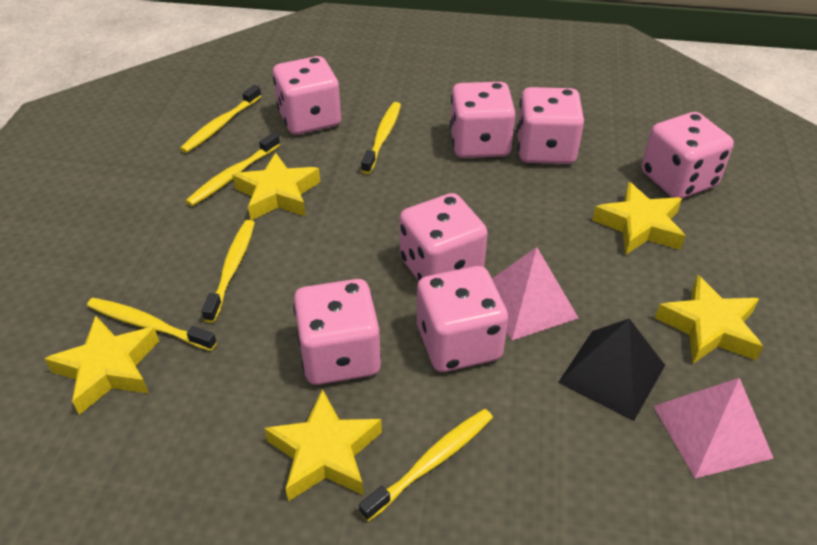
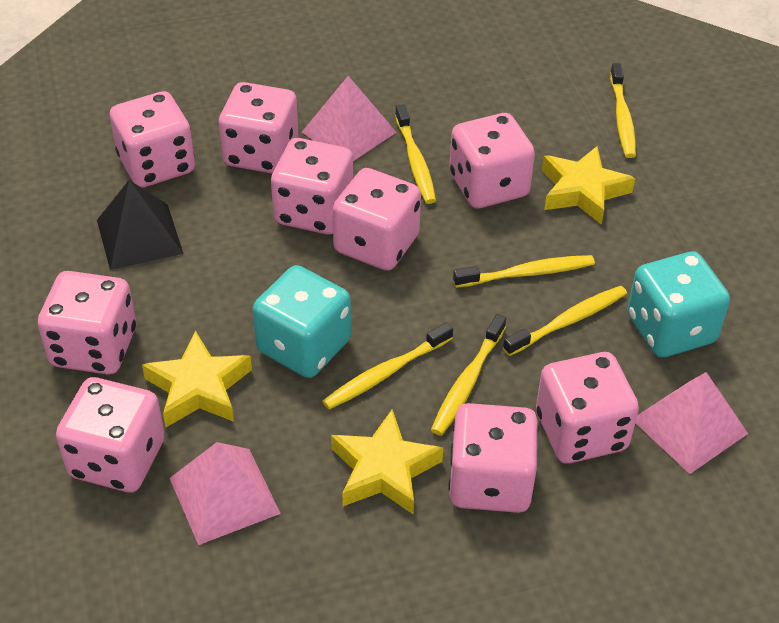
pink dice: 7 -> 9
pink pyramid: 2 -> 3
turquoise dice: 0 -> 2
yellow star: 5 -> 3

